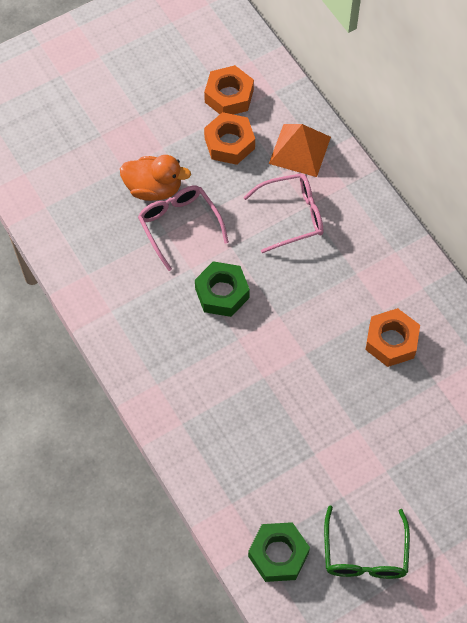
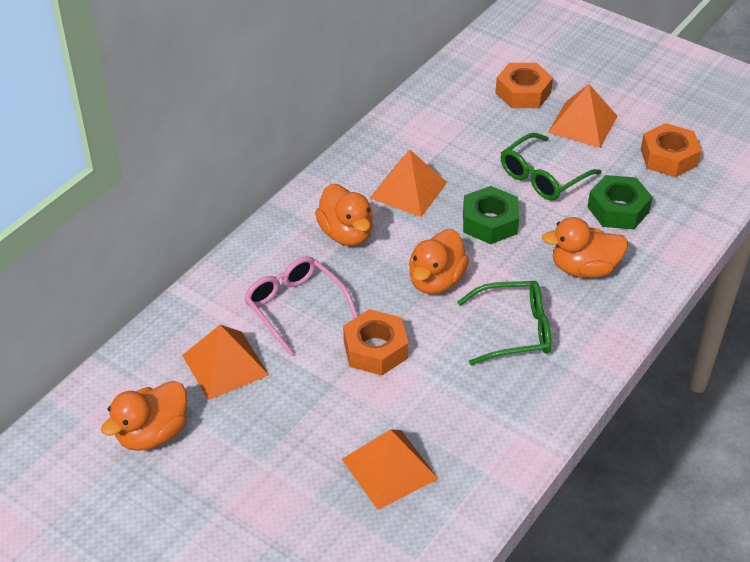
green glasses: 1 -> 2
orange duck: 1 -> 4
orange pyramid: 1 -> 4
pink glasses: 2 -> 1

